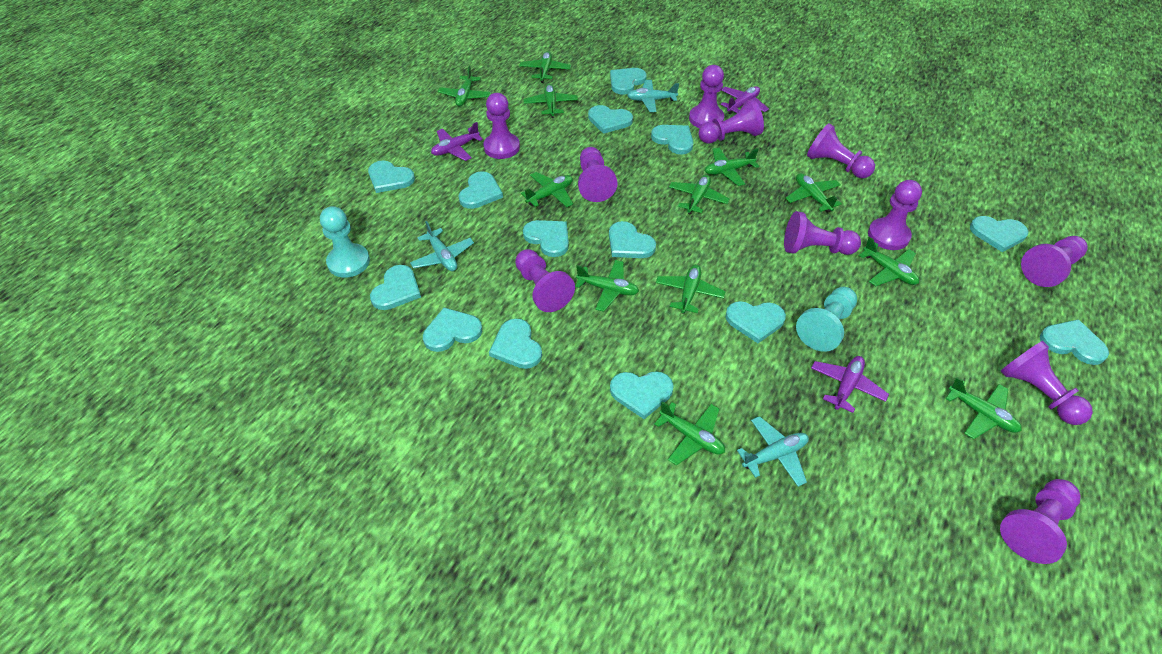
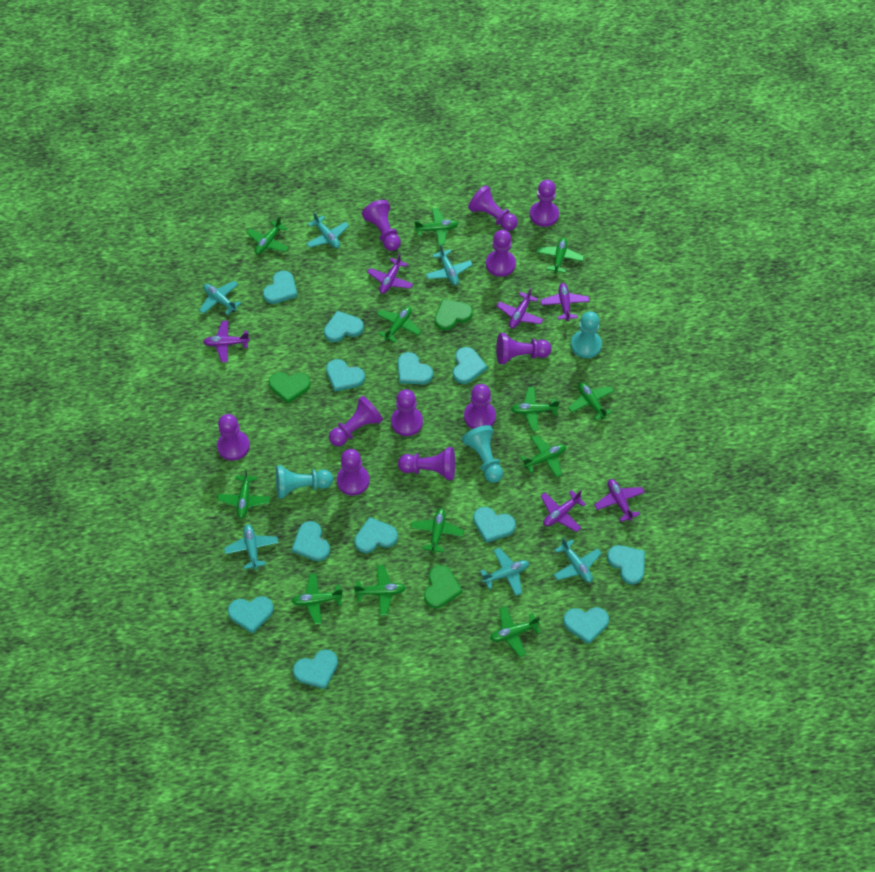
green heart: 0 -> 3
purple plane: 3 -> 6
turquoise heart: 14 -> 12
turquoise pawn: 2 -> 3
turquoise plane: 3 -> 6

